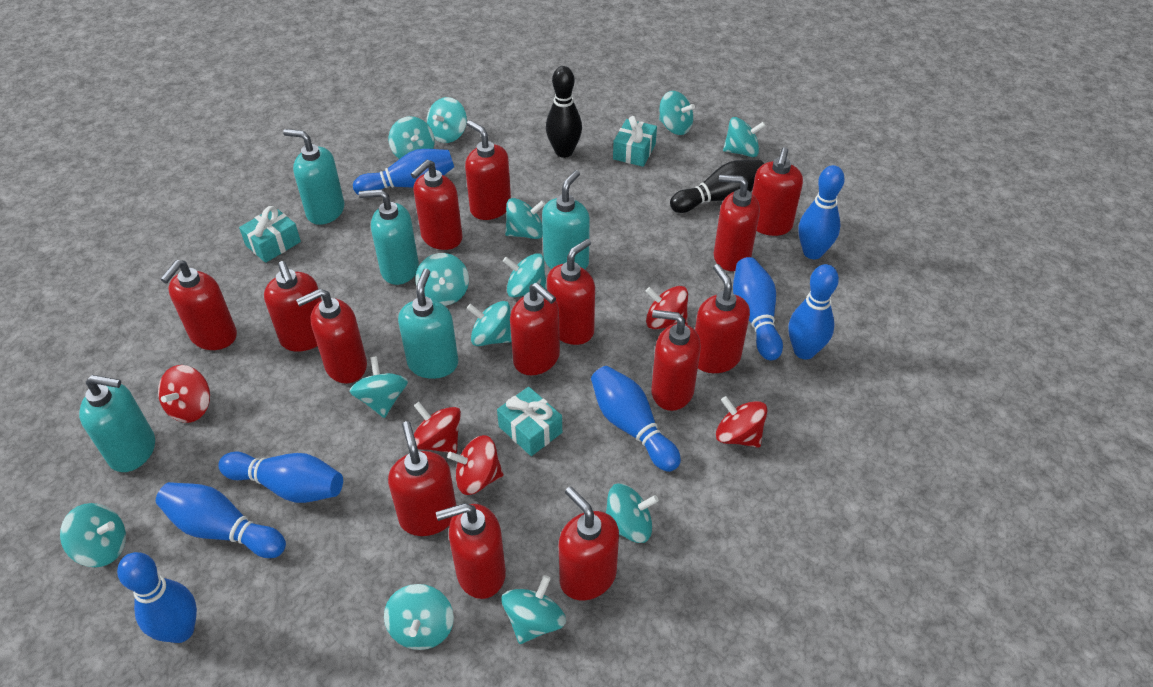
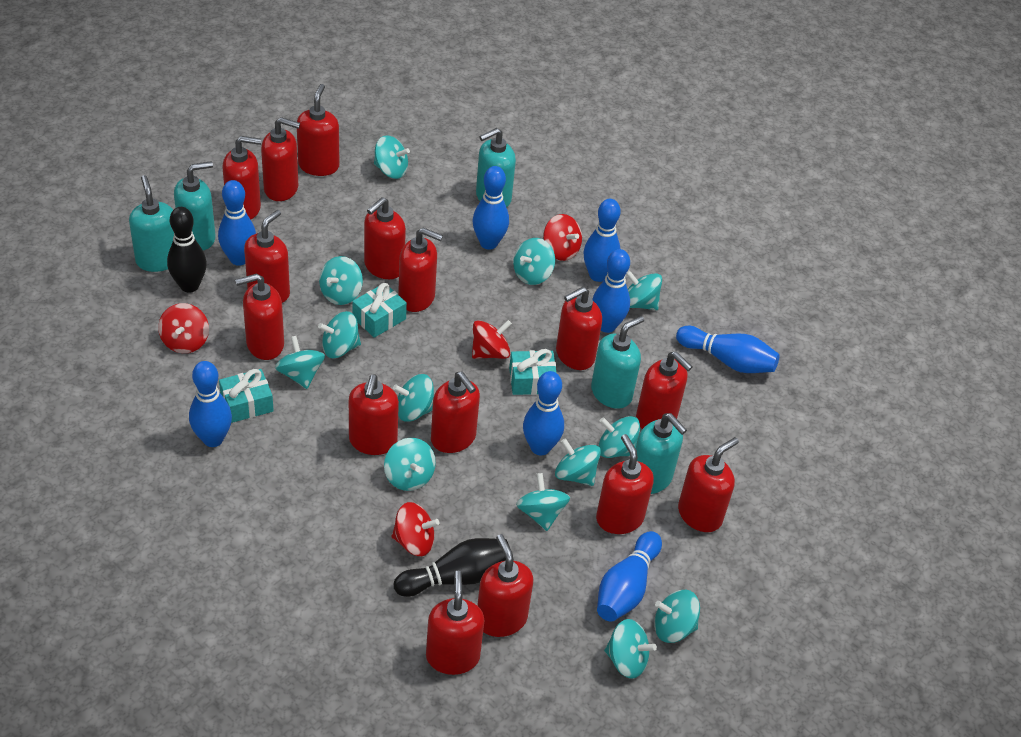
red soap dispenser: 14 -> 15
red spinning top: 5 -> 4

